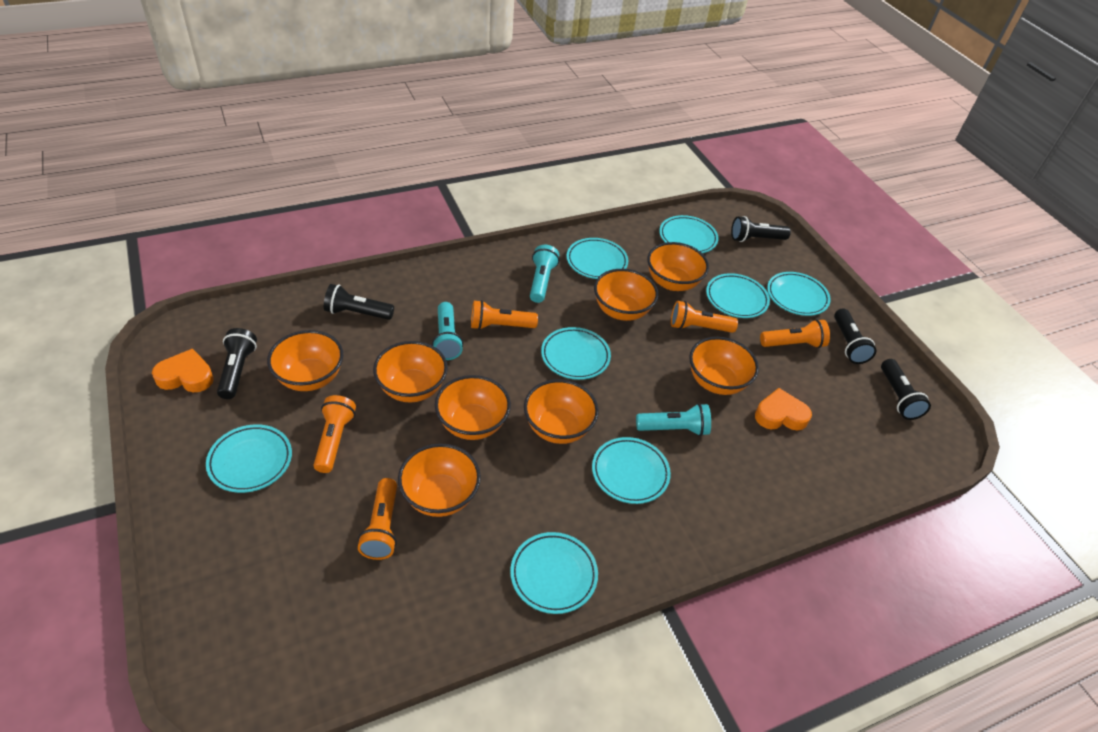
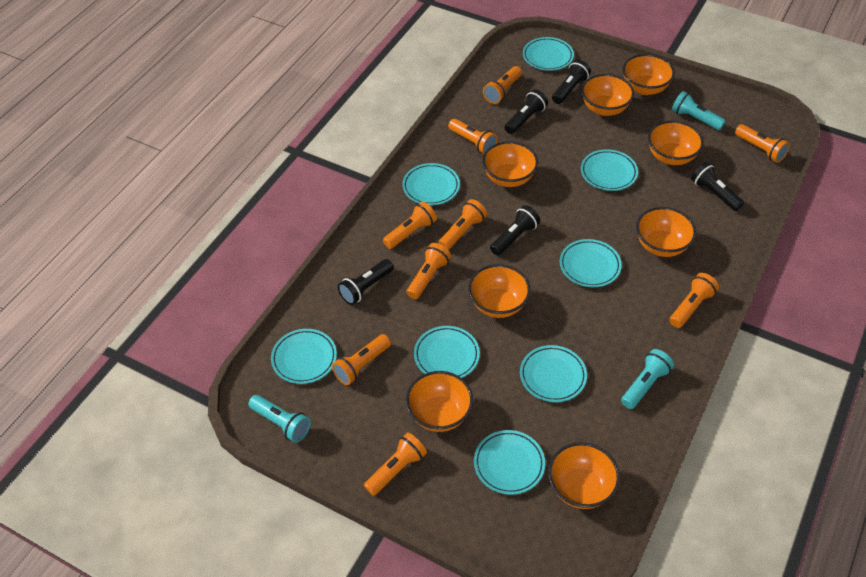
orange flashlight: 5 -> 9
orange heart: 2 -> 0

